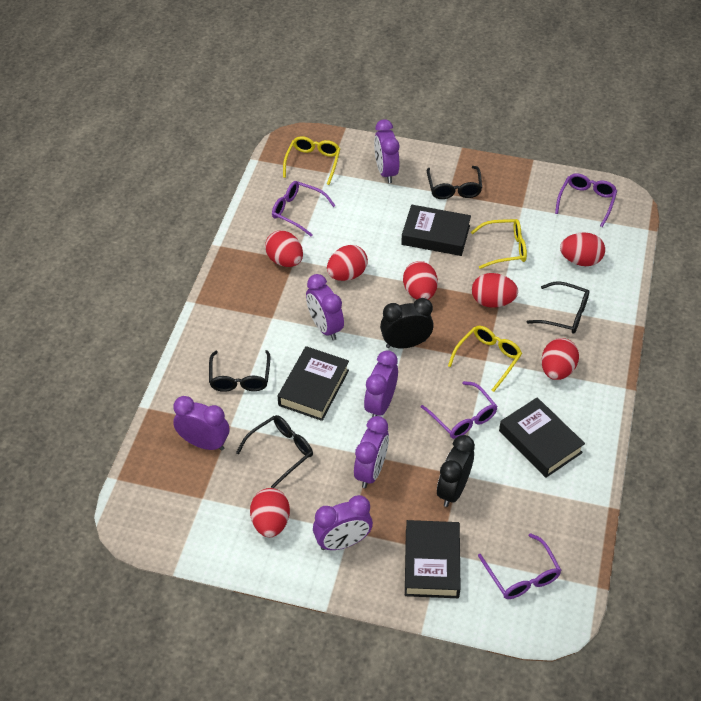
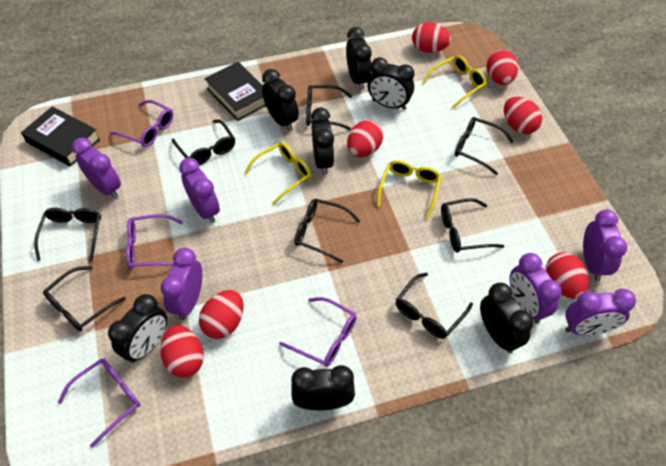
black book: 4 -> 2
black clock: 2 -> 7
black glasses: 4 -> 8

